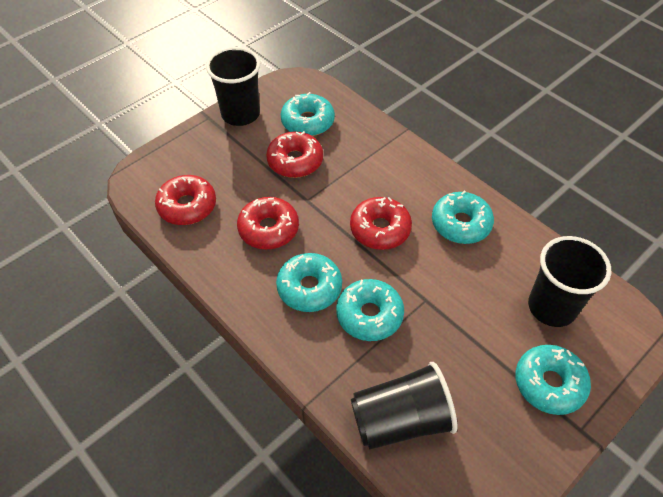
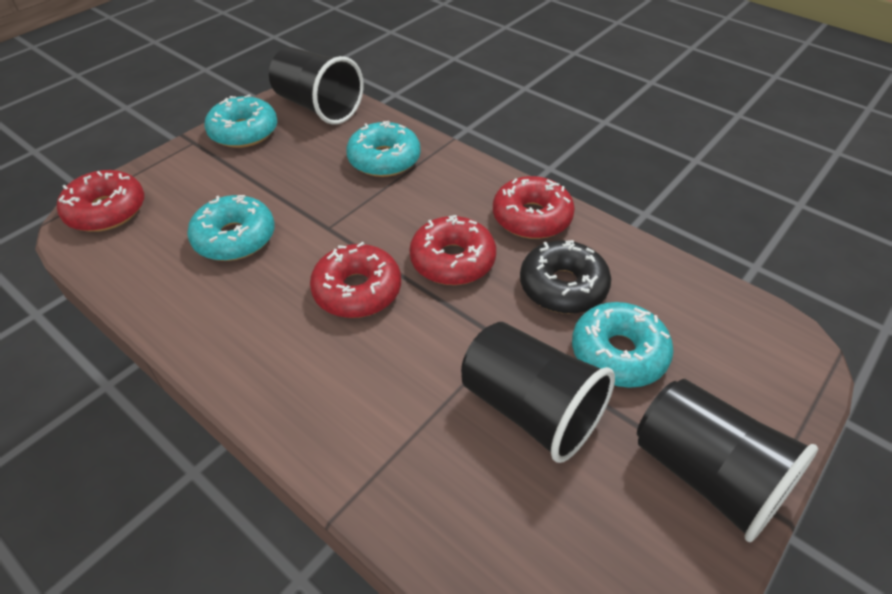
black donut: 0 -> 1
turquoise donut: 5 -> 4

